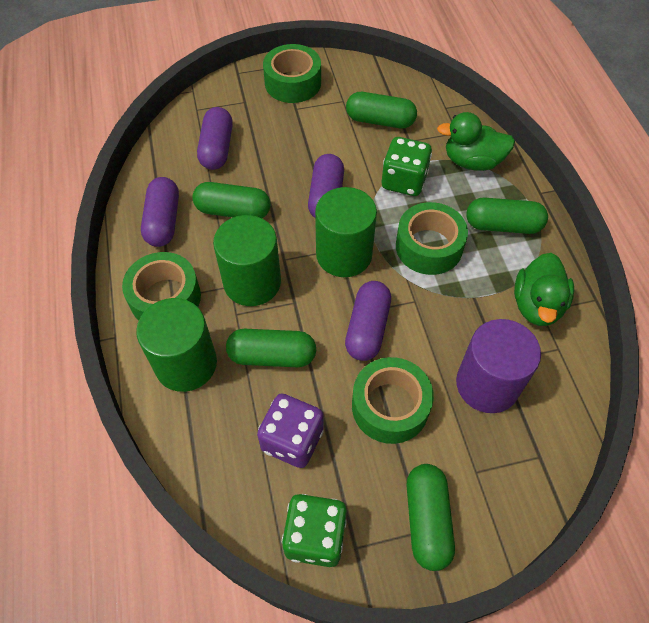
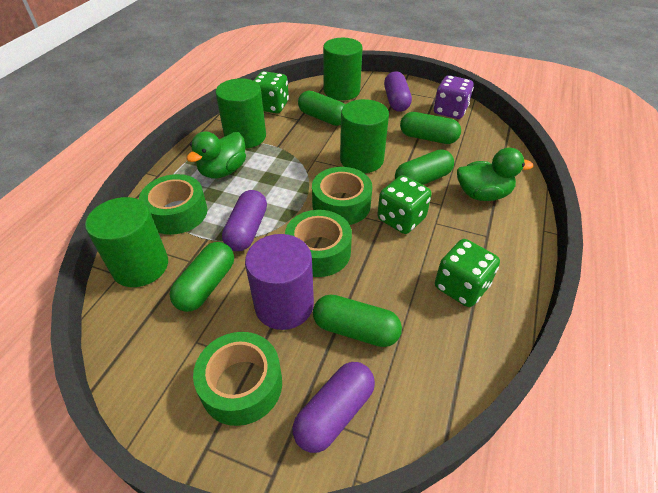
green cylinder: 3 -> 4
green dice: 2 -> 3
purple capsule: 4 -> 3

